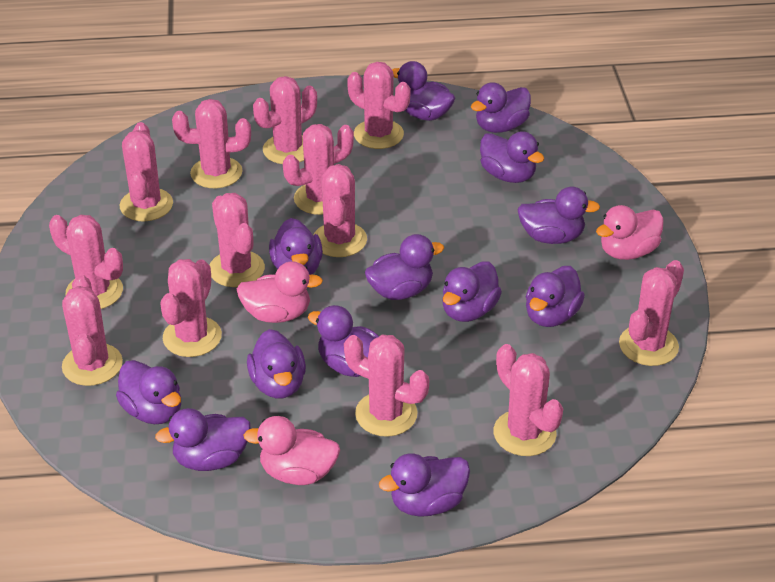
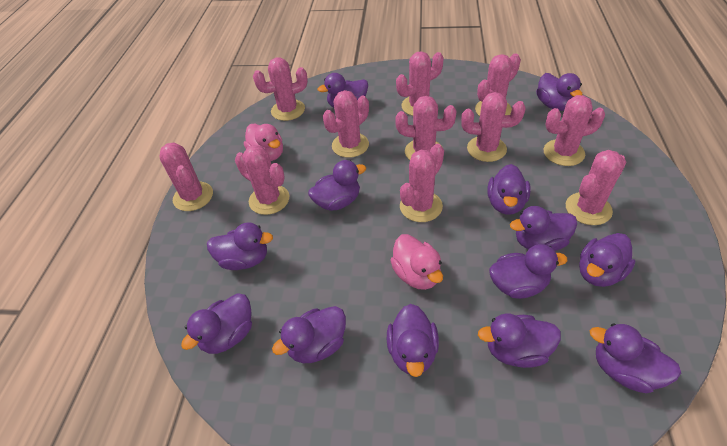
pink cactus: 13 -> 11
pink duck: 3 -> 2

